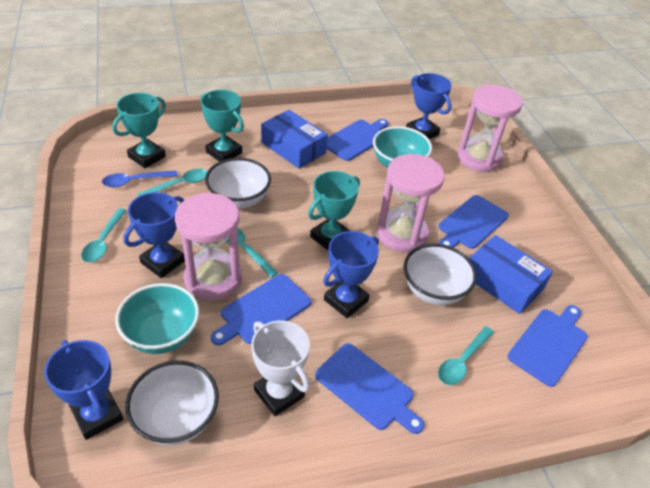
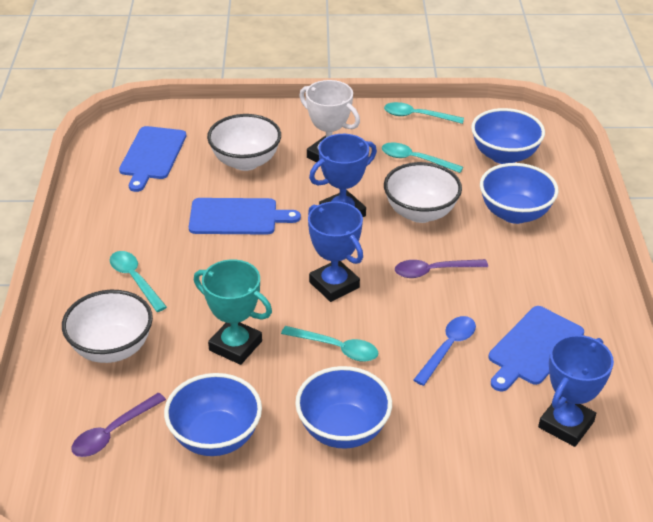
blue bowl: 0 -> 4
blue box: 2 -> 0
blue cutting board: 5 -> 3
blue trophy: 4 -> 3
pink hourglass: 3 -> 0
purple spoon: 0 -> 2
turquoise bowl: 2 -> 0
turquoise trophy: 3 -> 1

